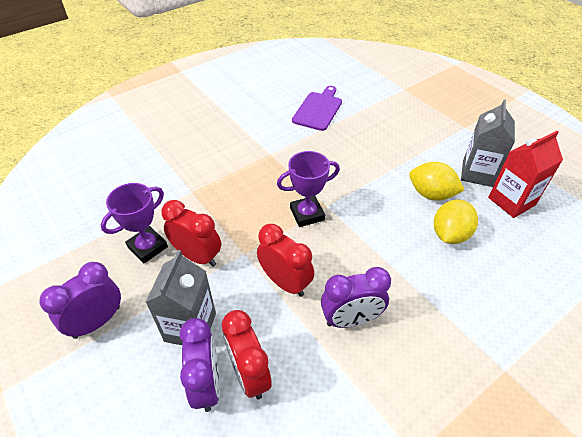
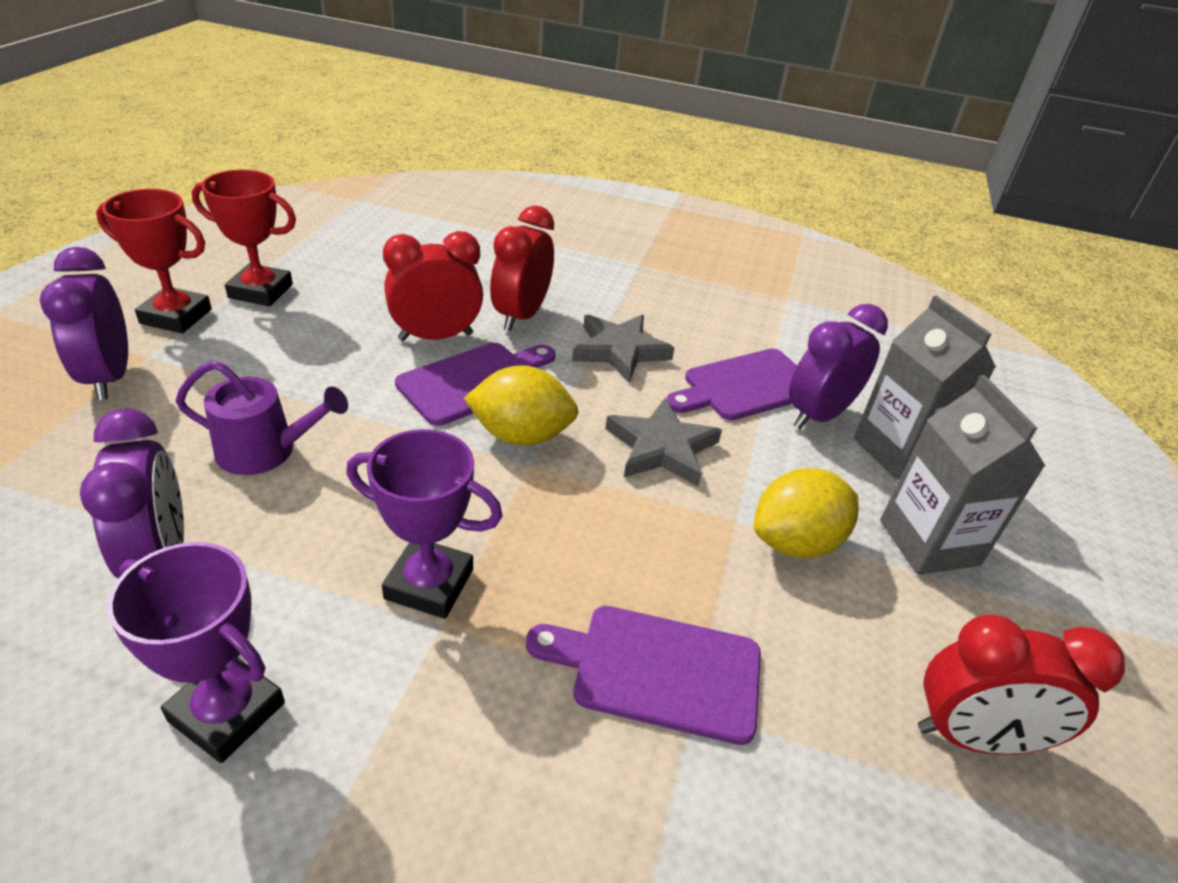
grey star: 0 -> 2
purple cutting board: 1 -> 3
purple watering can: 0 -> 1
red carton: 1 -> 0
red trophy: 0 -> 2

